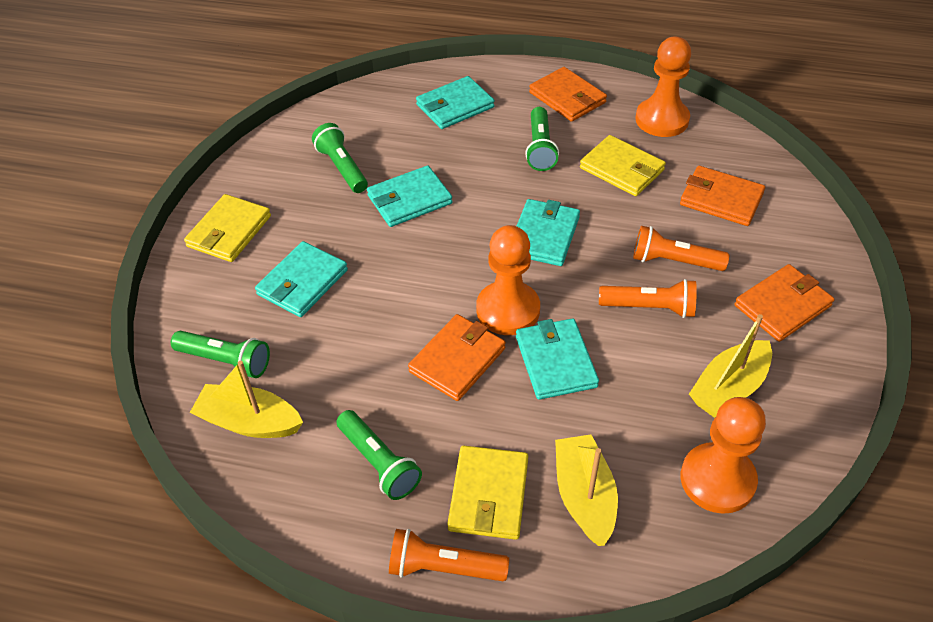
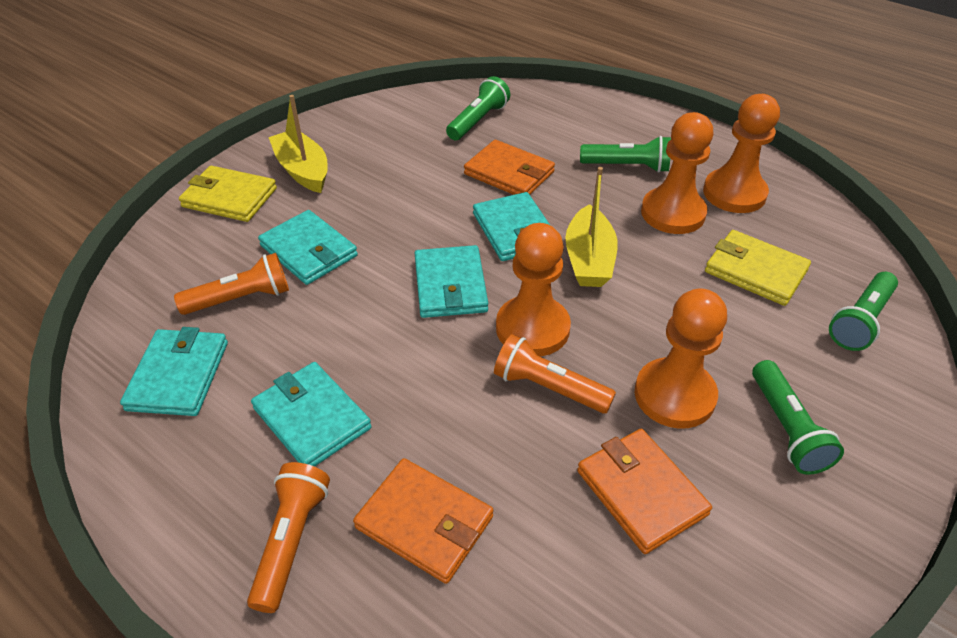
orange pawn: 3 -> 4
orange wallet: 4 -> 3
yellow boat: 3 -> 2
yellow wallet: 3 -> 2

